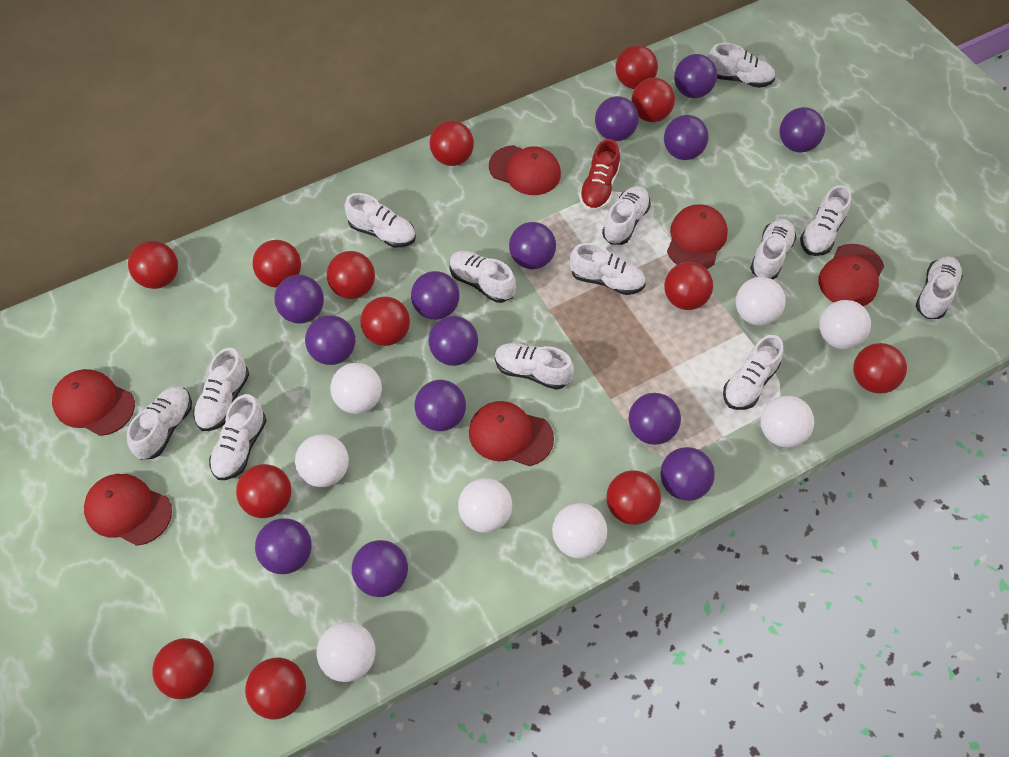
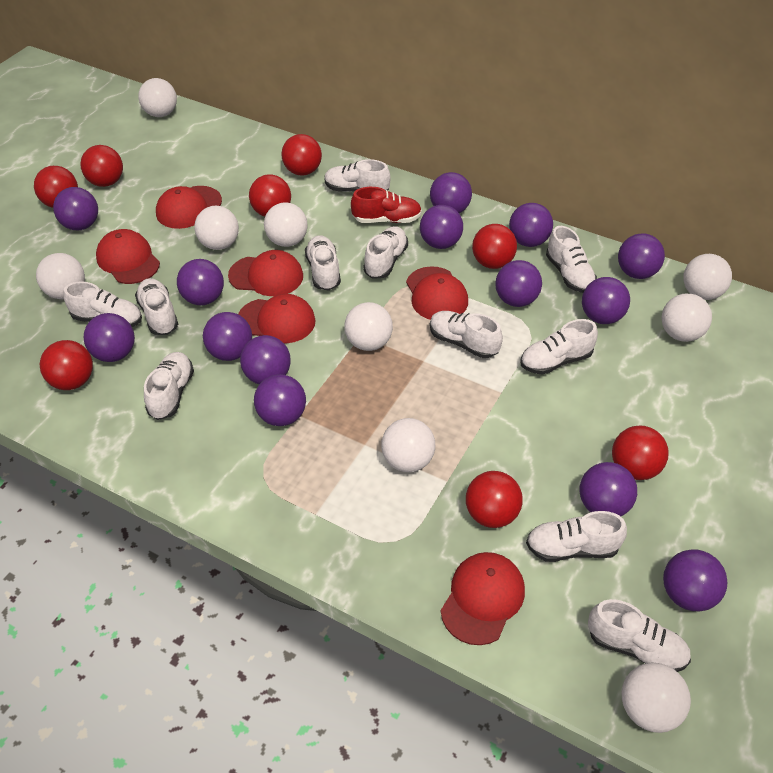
red ball: 13 -> 8
white ball: 8 -> 9
white shoe: 13 -> 11

